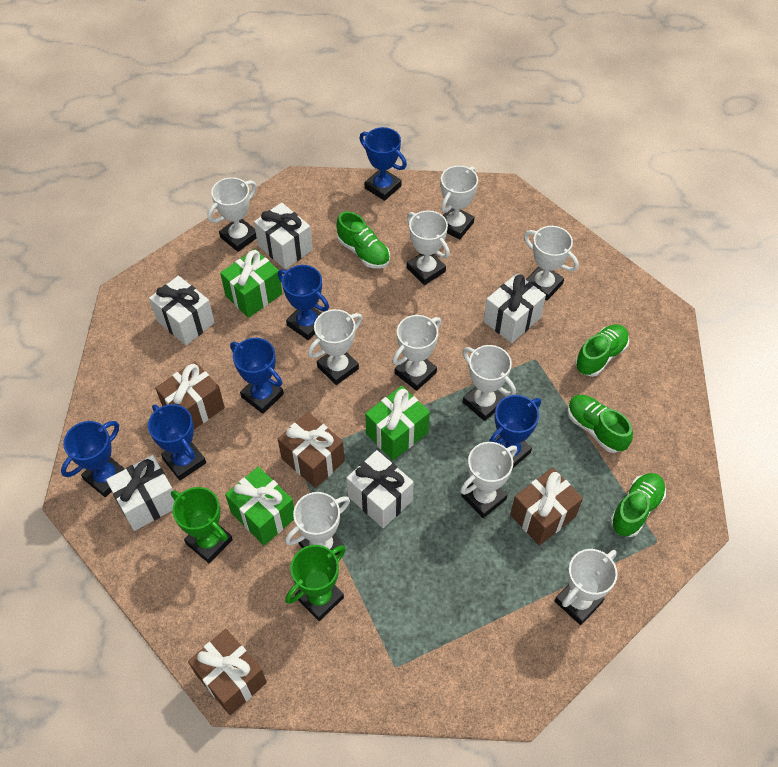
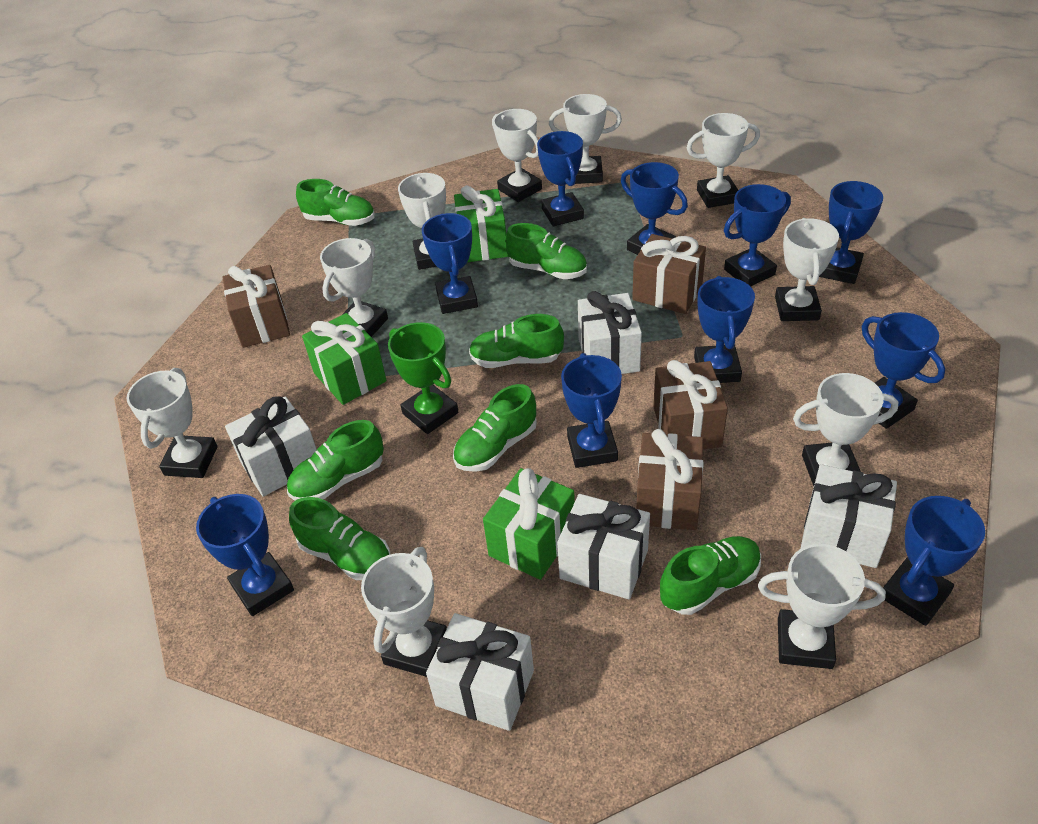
blue trophy: 6 -> 10
green shoe: 4 -> 7
green trophy: 2 -> 1

